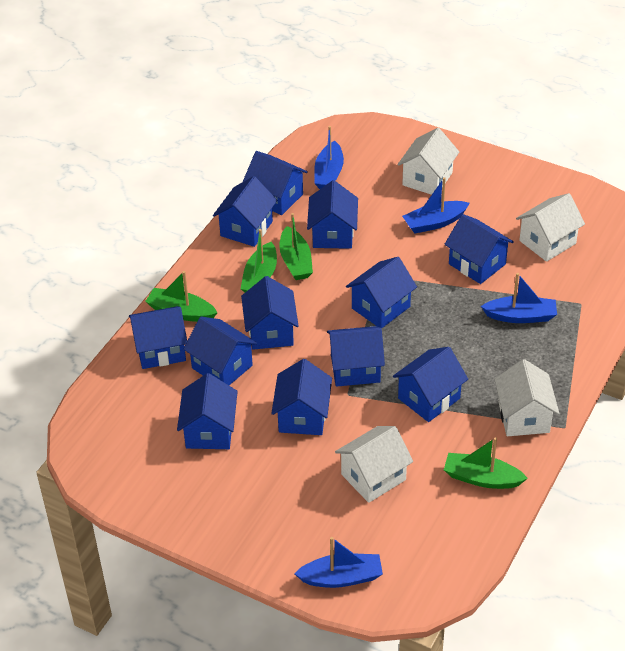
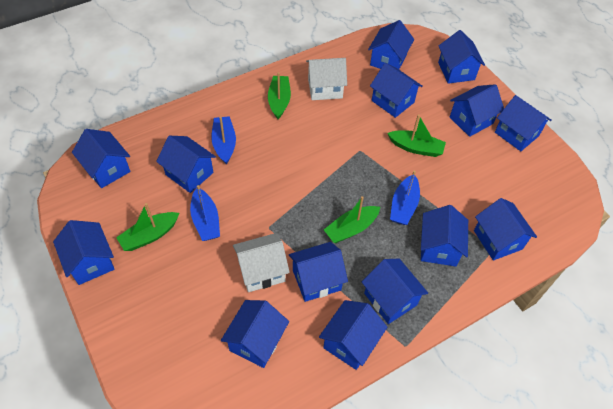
blue boat: 4 -> 3
blue house: 12 -> 14
white house: 4 -> 2

